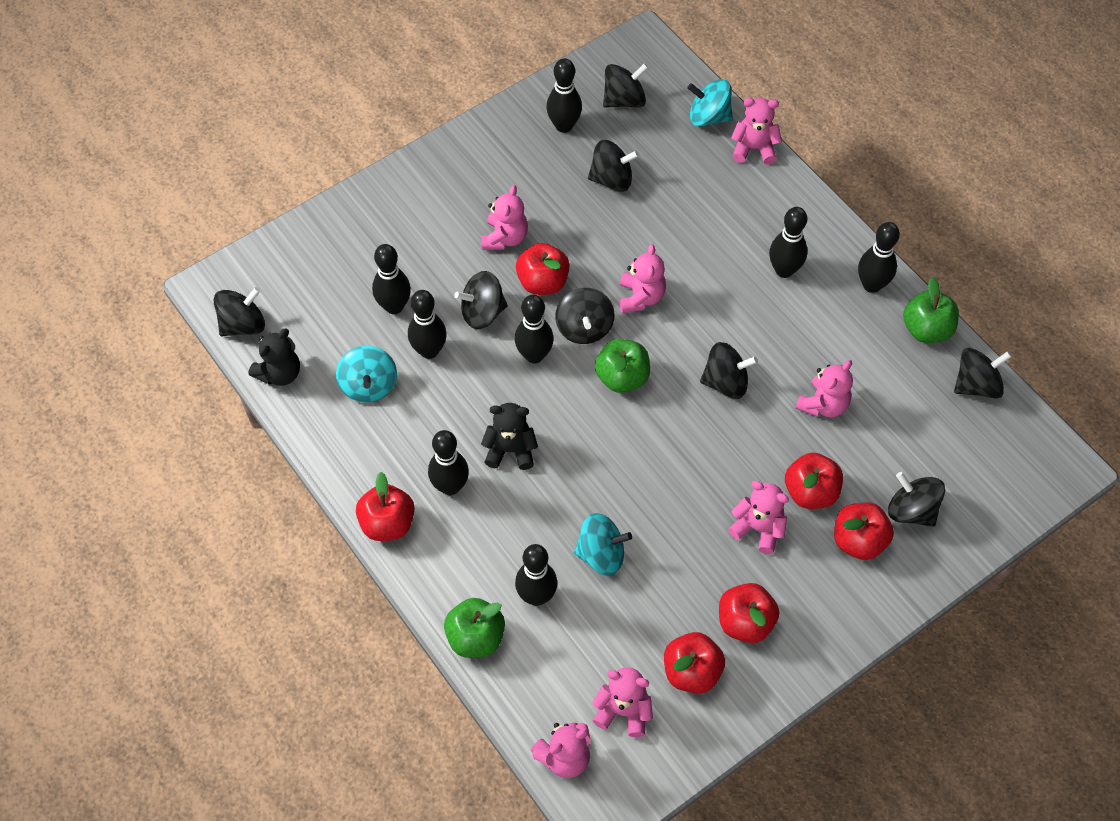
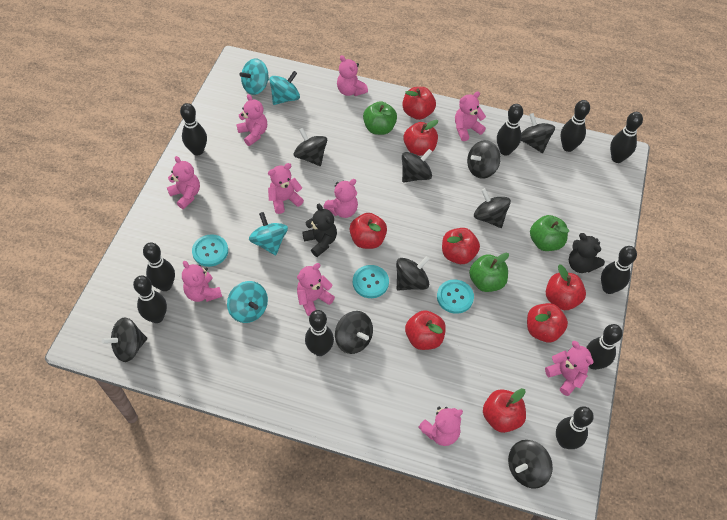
black bowling pin: 8 -> 10
black spinning top: 8 -> 9
pink teddy bear: 7 -> 10
red apple: 6 -> 8
turquoise button: 0 -> 3
turquoise spinning top: 3 -> 4

